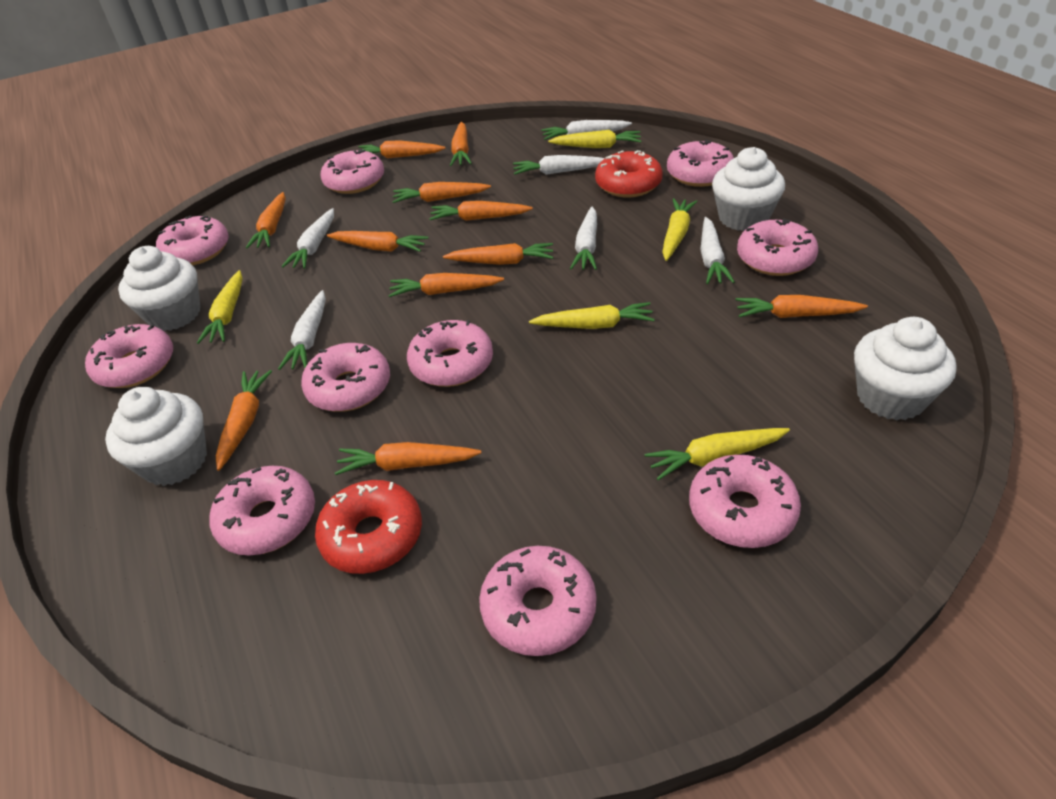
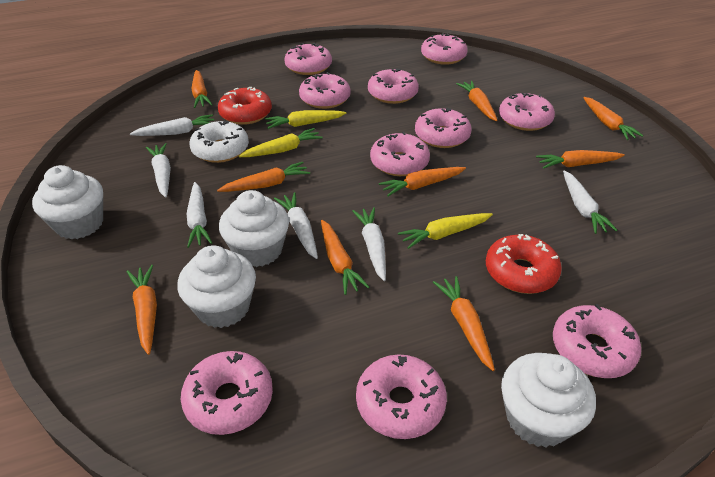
orange carrot: 11 -> 9
white donut: 0 -> 1
yellow carrot: 5 -> 3

